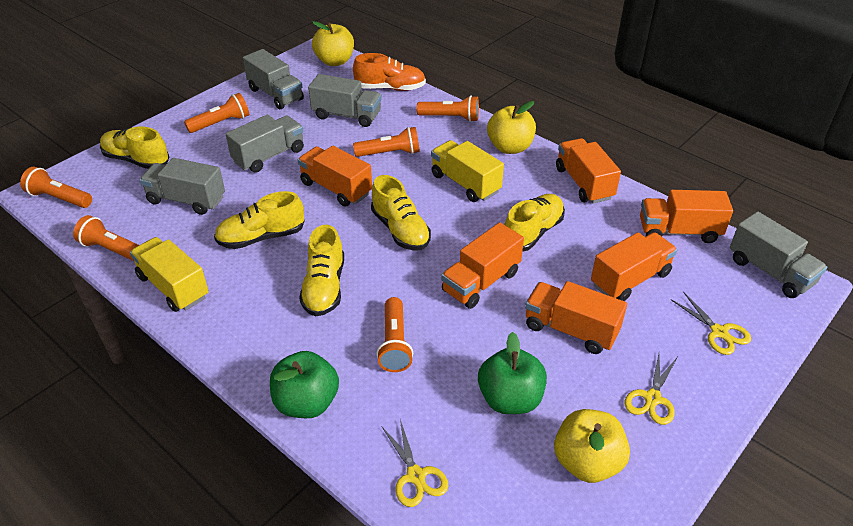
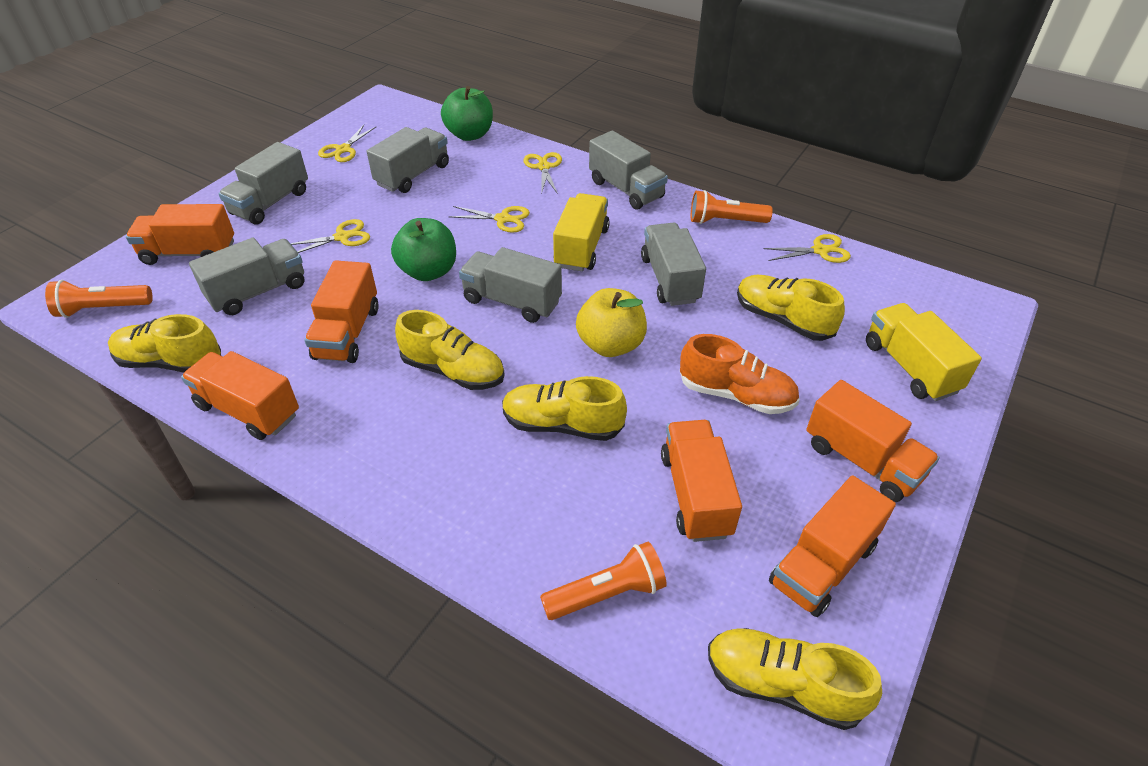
grey truck: 5 -> 6
orange flashlight: 6 -> 3
yellow apple: 3 -> 1
yellow scissors: 3 -> 5

